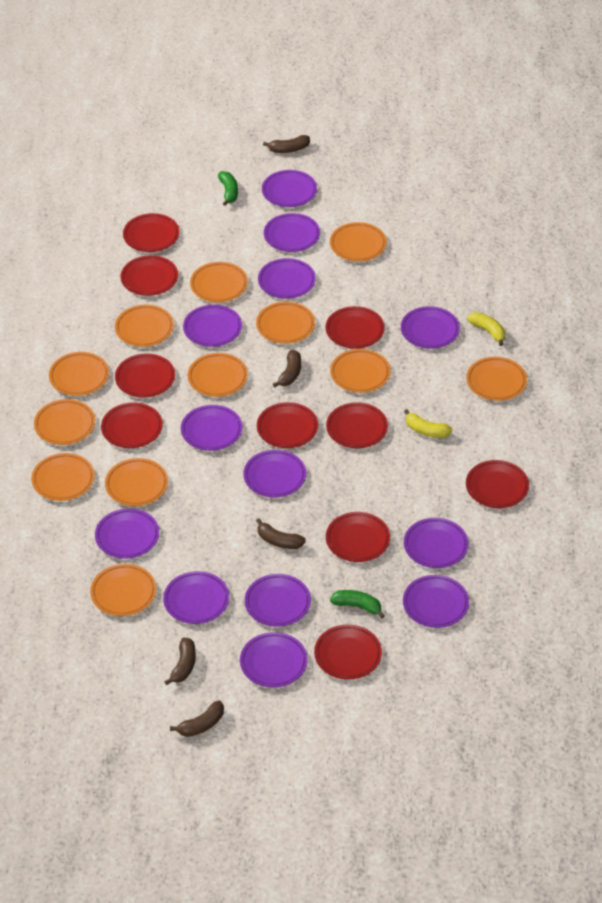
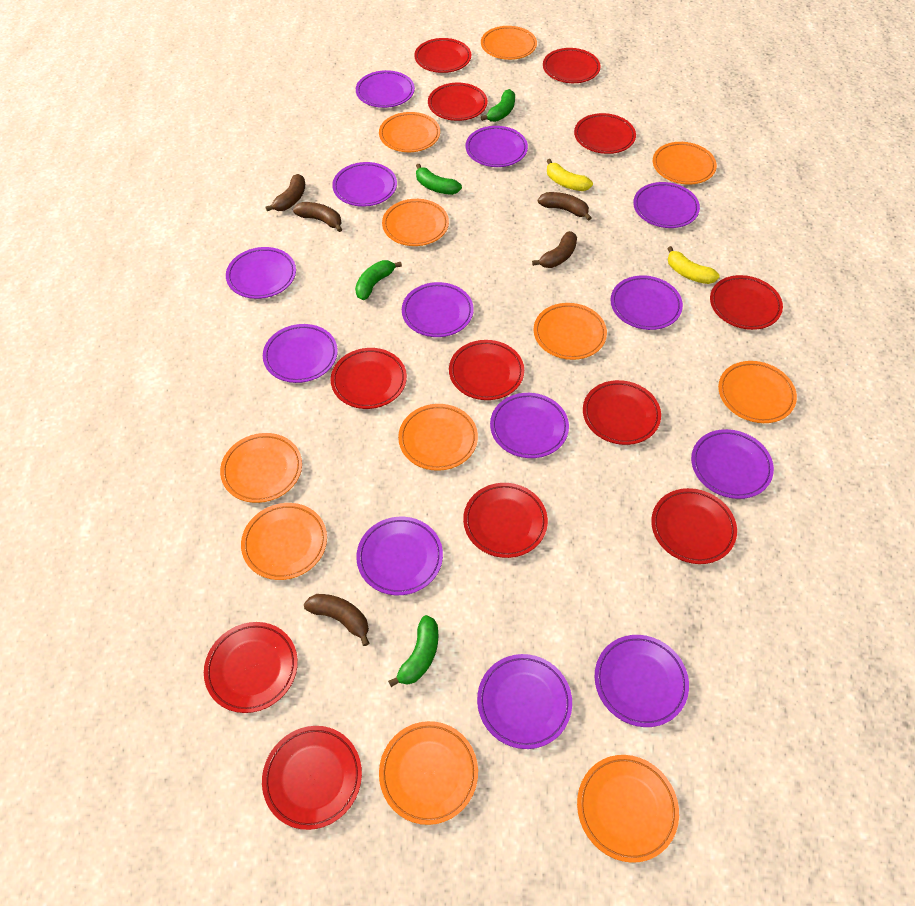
green banana: 2 -> 4
orange plate: 12 -> 11
red plate: 10 -> 12

